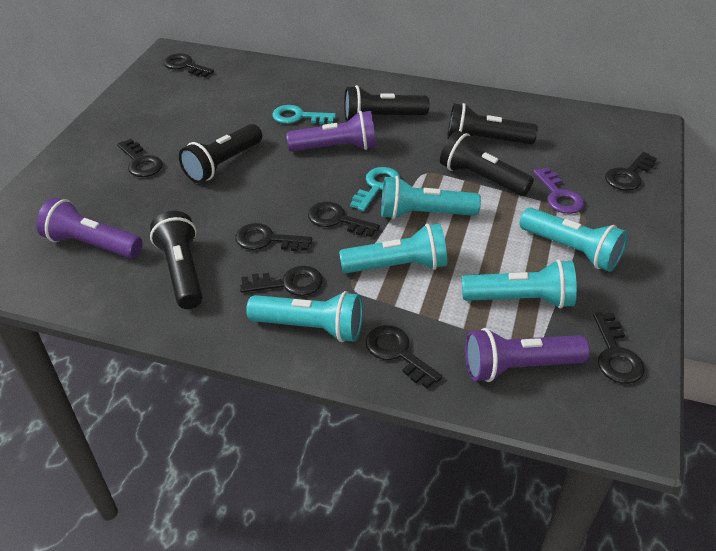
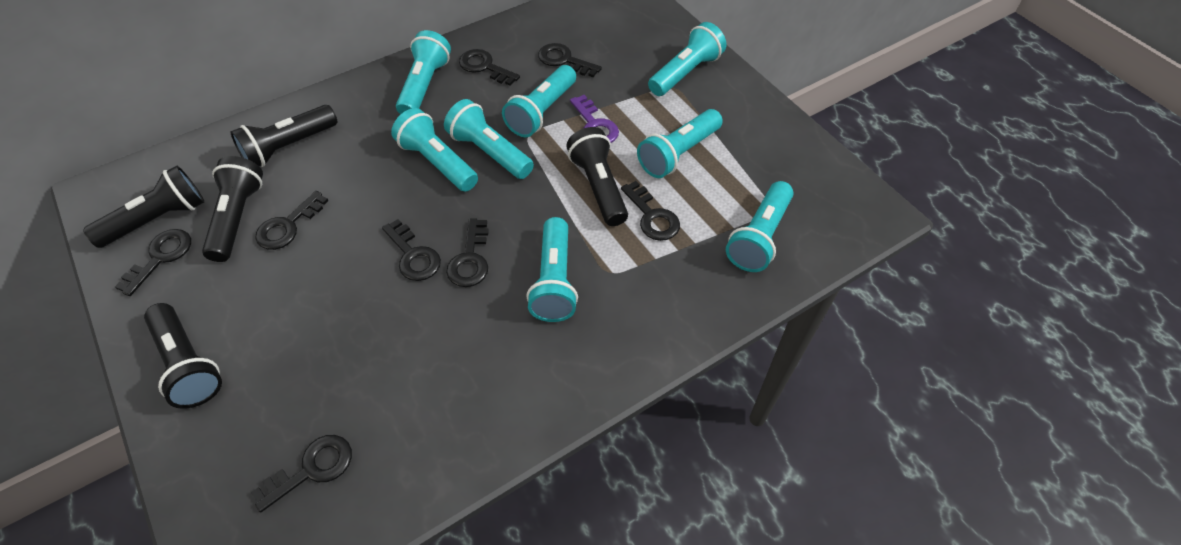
purple flashlight: 3 -> 0
turquoise flashlight: 5 -> 8
turquoise key: 2 -> 0

